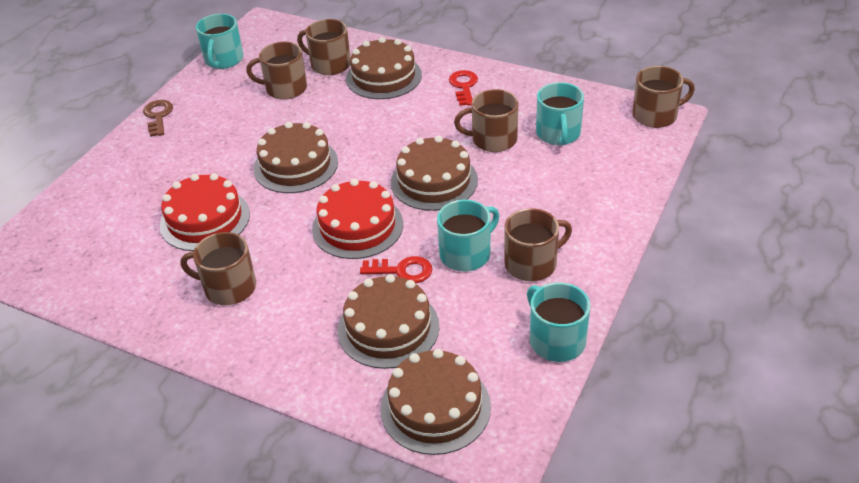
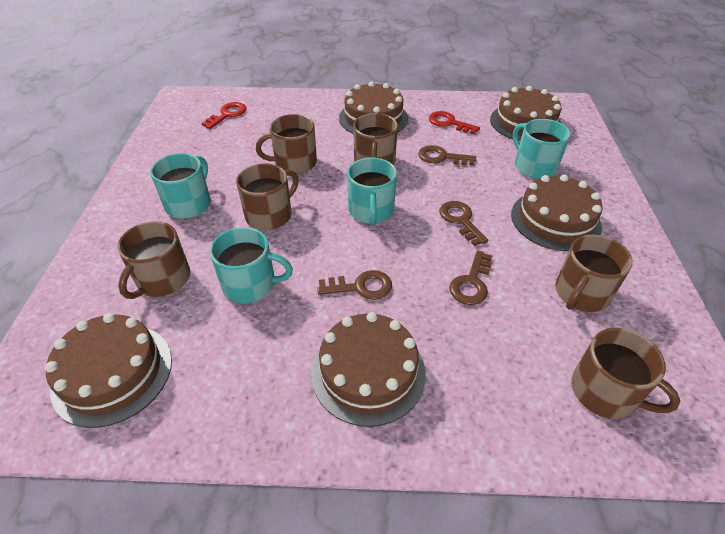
brown key: 1 -> 4
red cake: 2 -> 0

